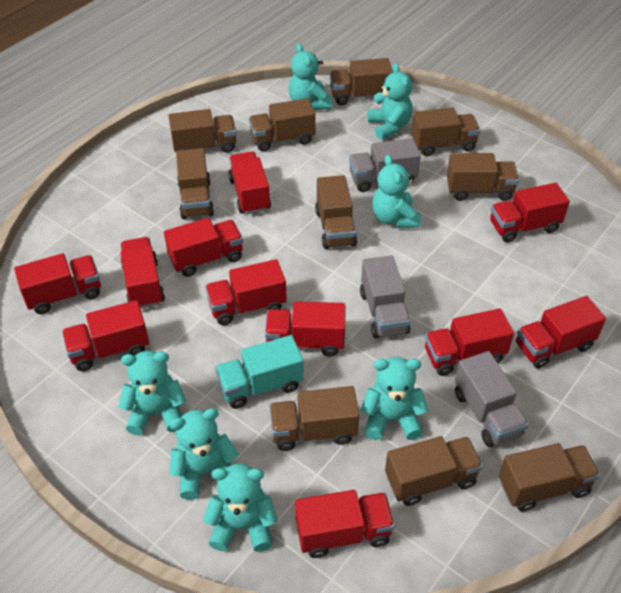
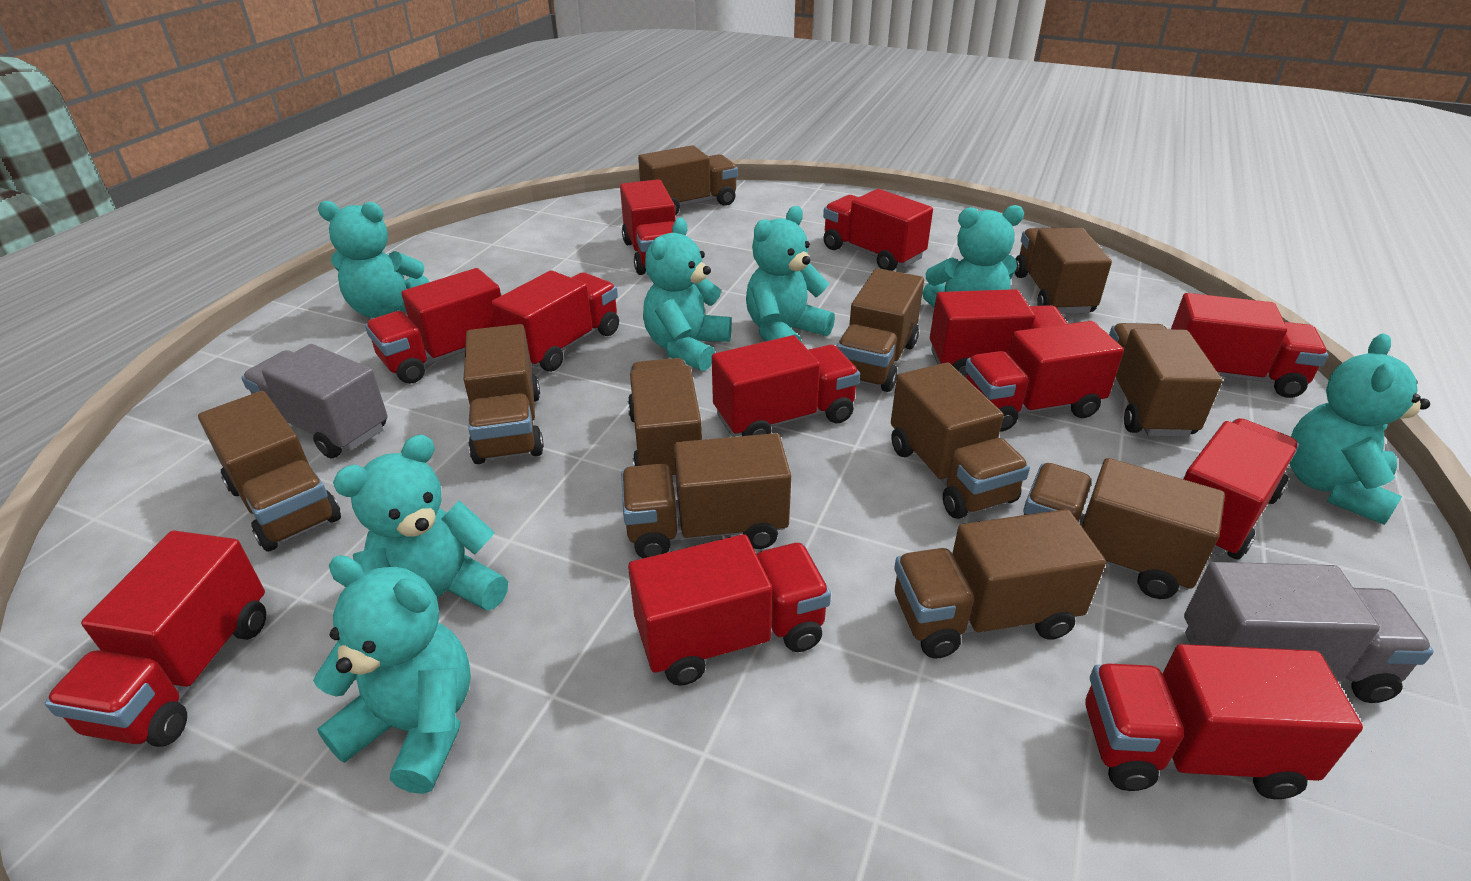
brown truck: 10 -> 11
grey truck: 3 -> 2
red truck: 11 -> 12
turquoise truck: 1 -> 0

